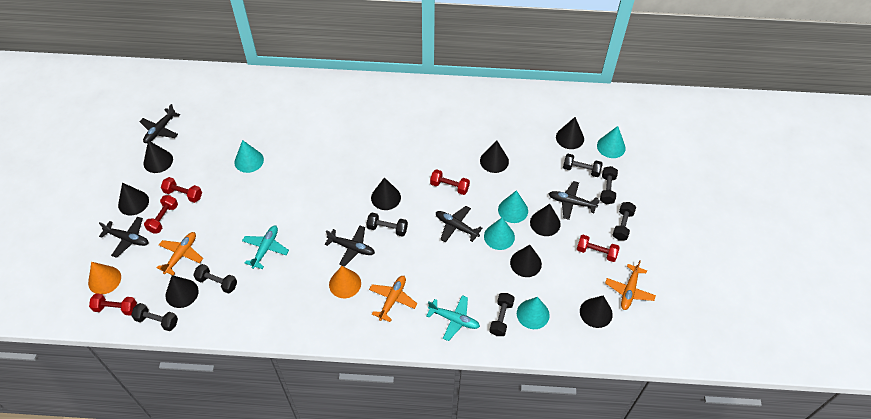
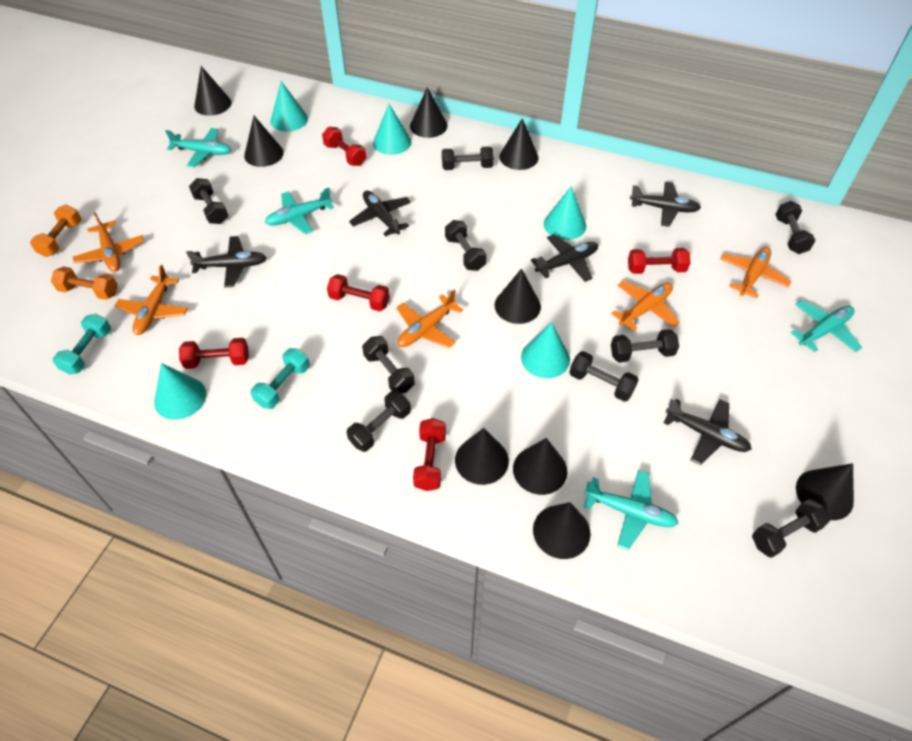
black dumbbell: 7 -> 9
orange cone: 2 -> 0
orange dumbbell: 0 -> 2
orange plane: 3 -> 5
turquoise dumbbell: 0 -> 2
turquoise plane: 2 -> 4

